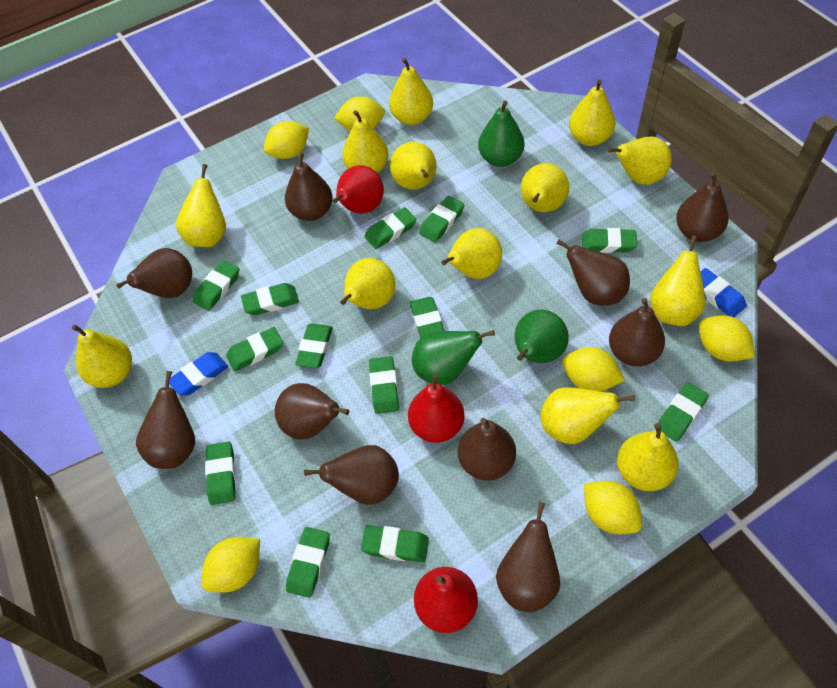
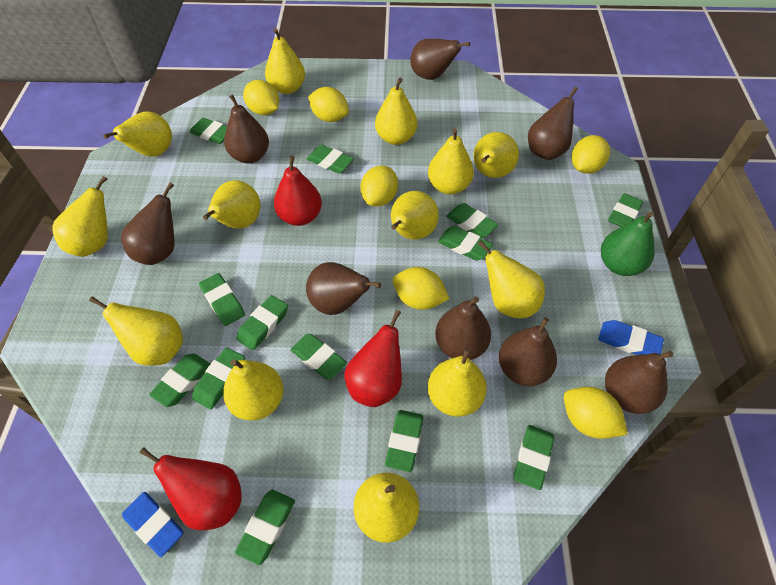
brown pear: 10 -> 8
green pear: 3 -> 1

